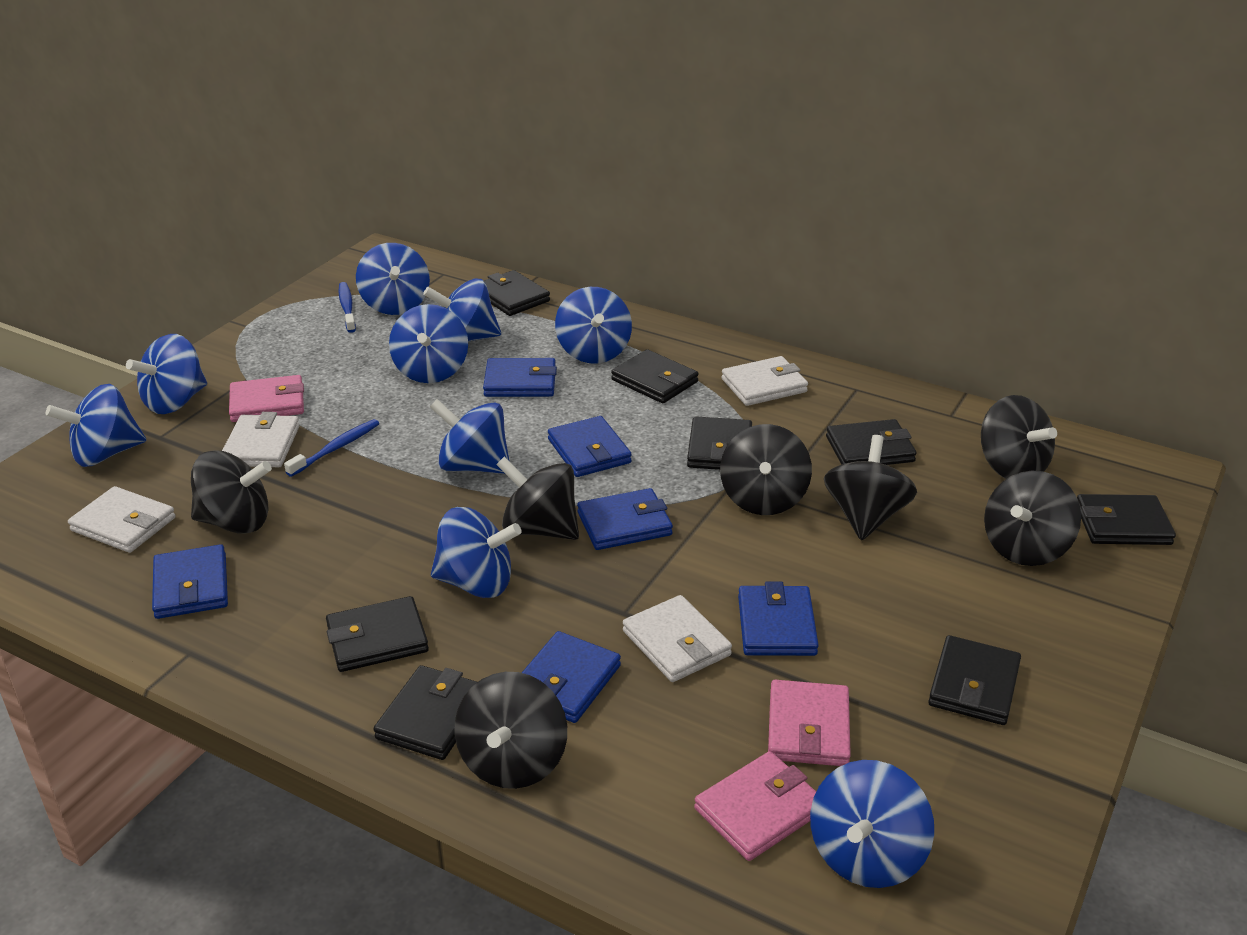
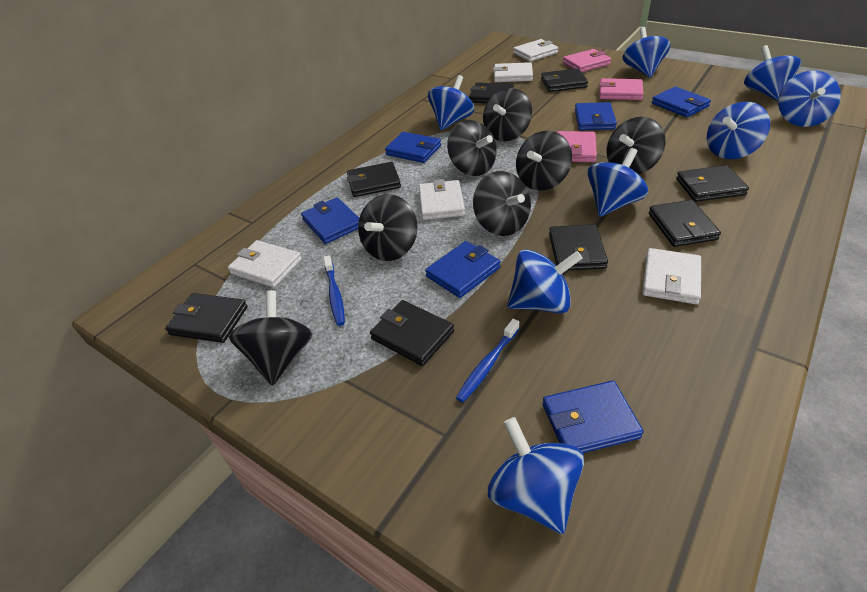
blue spinning top: 9 -> 8
white wallet: 4 -> 5

